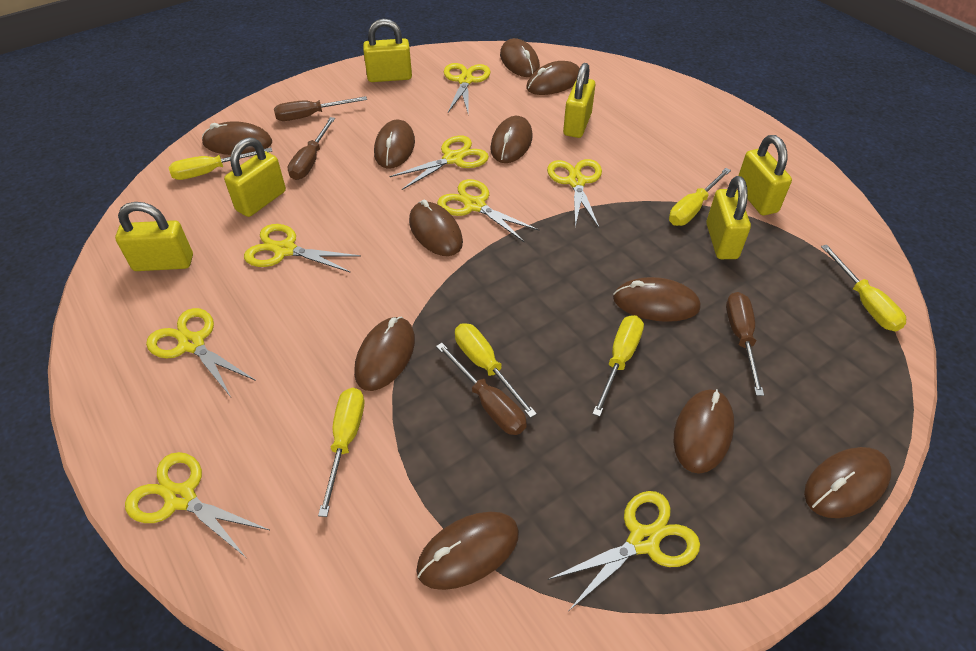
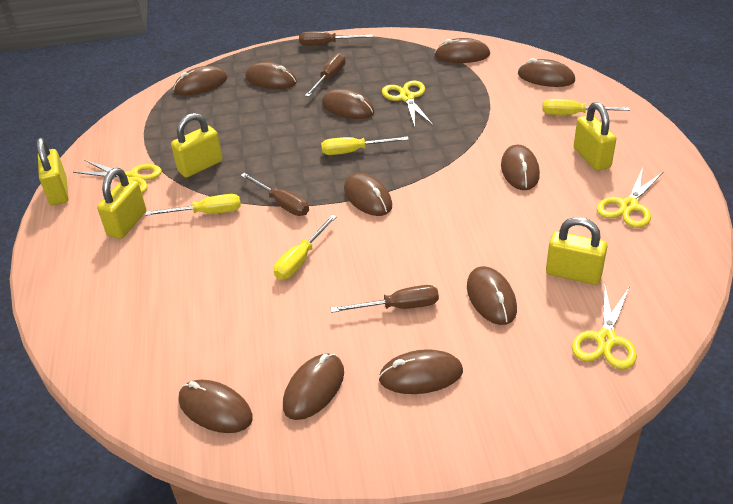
yellow padlock: 6 -> 5
yellow scissors: 8 -> 4
yellow screwdriver: 6 -> 4

